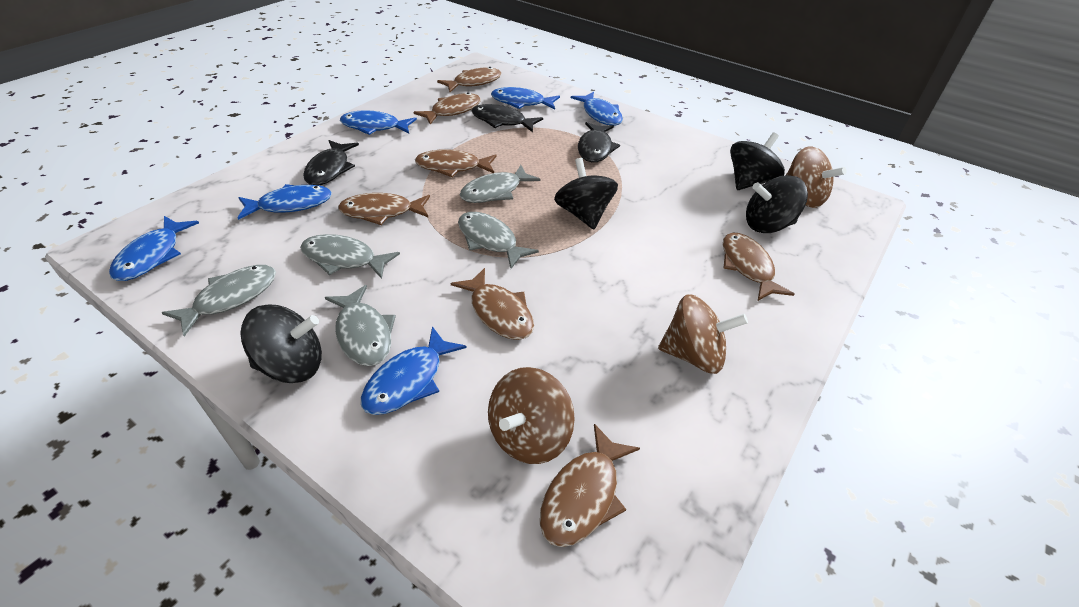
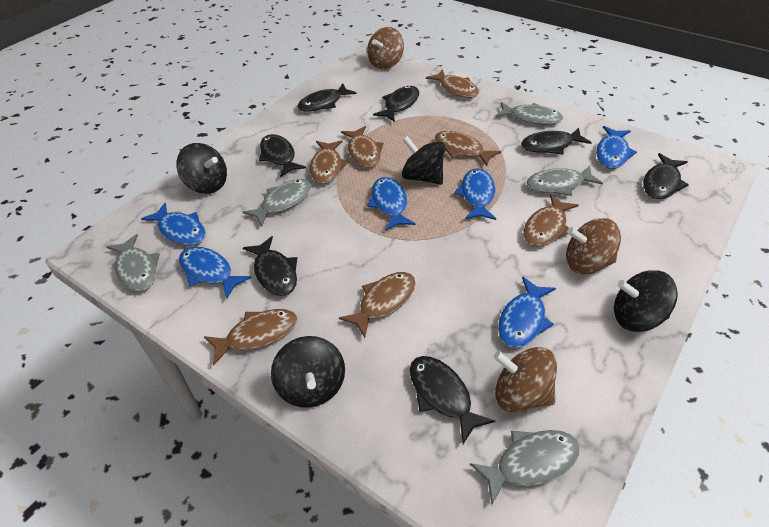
black fish: 3 -> 7

